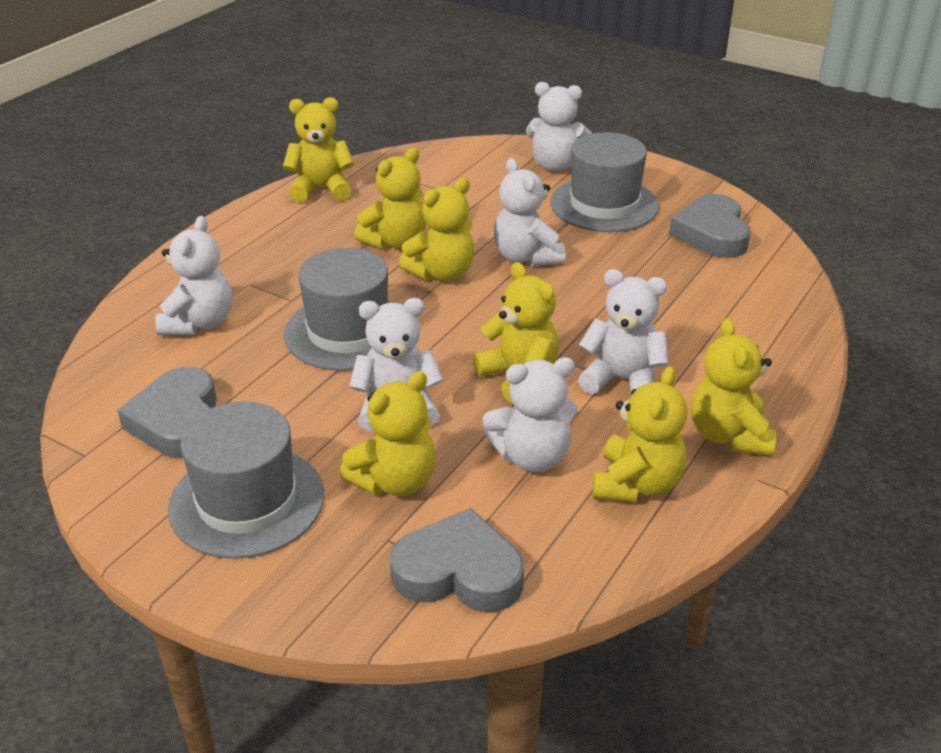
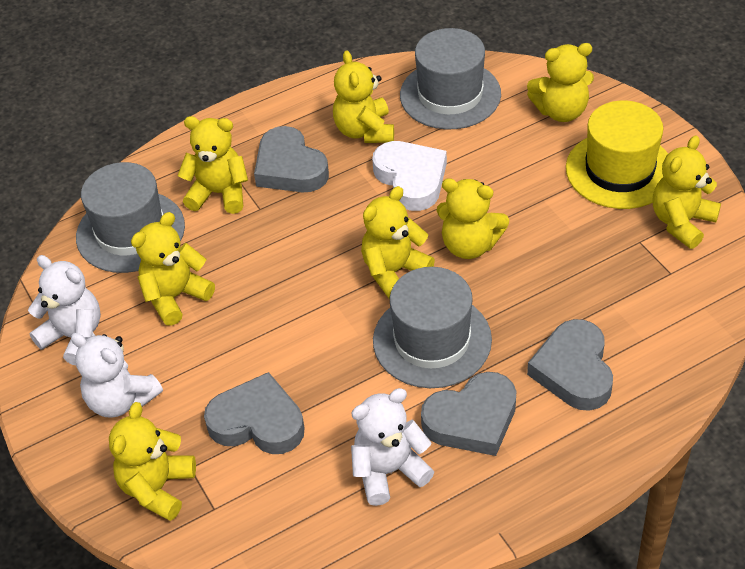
grey heart: 3 -> 4
white heart: 0 -> 1
white teddy bear: 6 -> 3
yellow hat: 0 -> 1
yellow teddy bear: 7 -> 8

